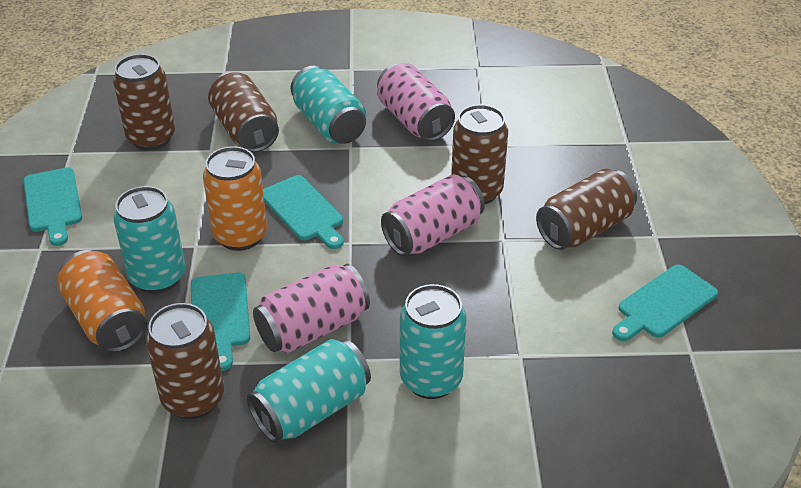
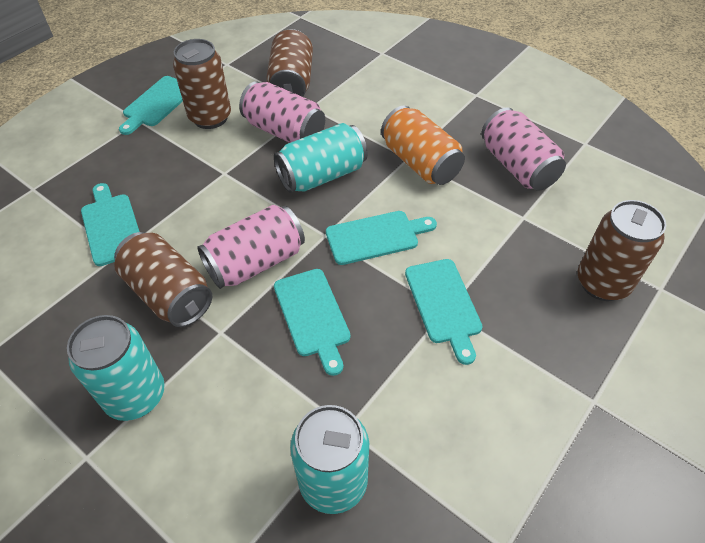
brown can: 5 -> 4
orange can: 2 -> 1
turquoise can: 4 -> 3
turquoise cutting board: 4 -> 5

